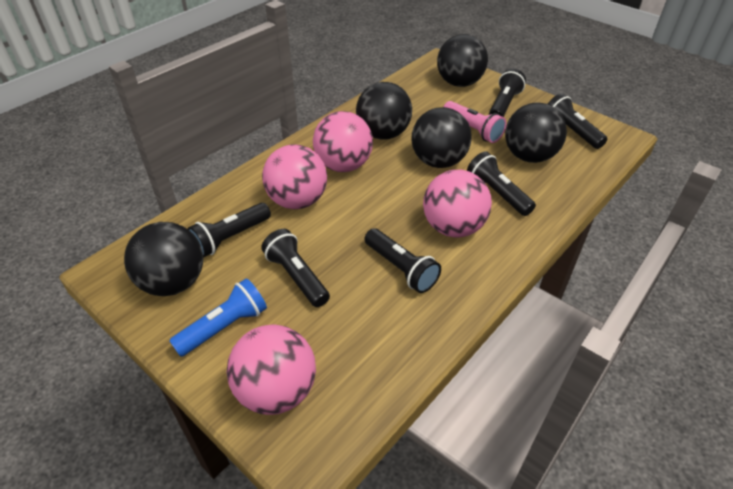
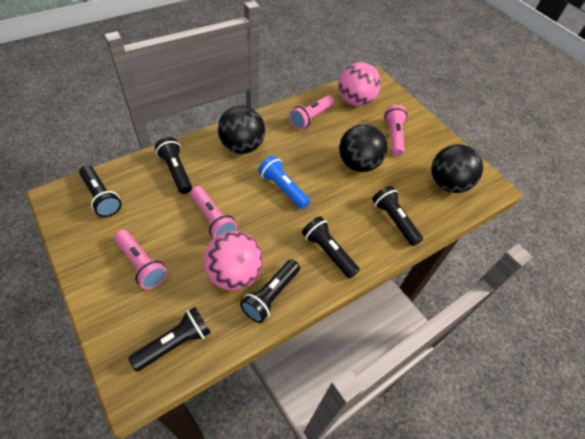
black ball: 5 -> 3
pink ball: 4 -> 2
pink flashlight: 1 -> 4

